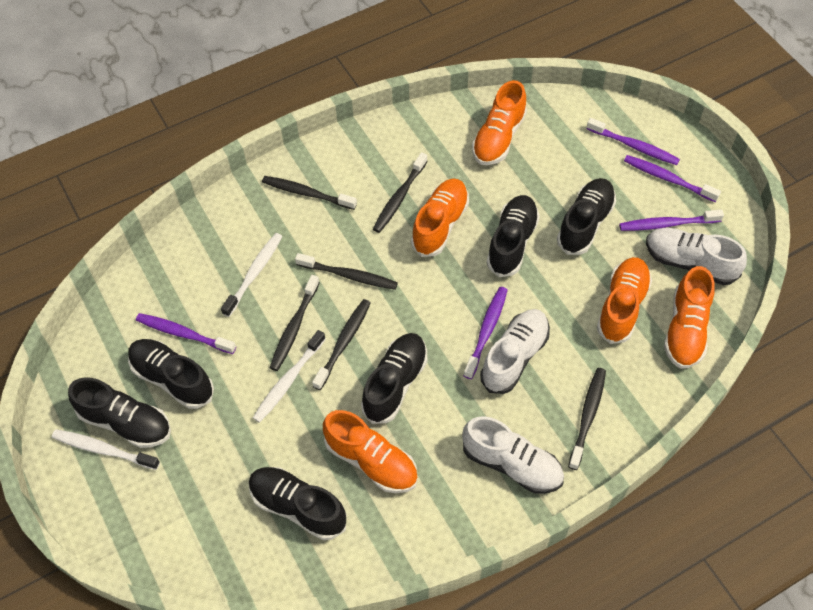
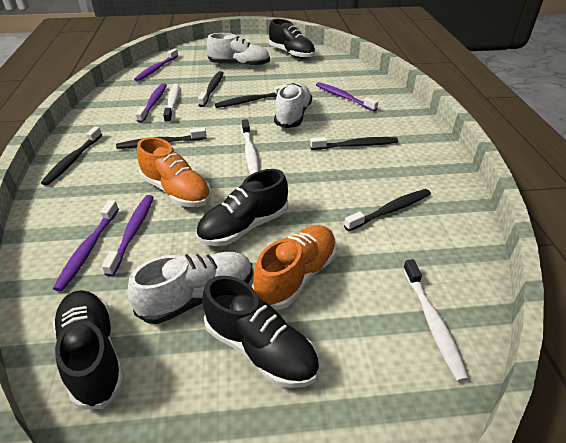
black shoe: 6 -> 4
orange shoe: 5 -> 2

